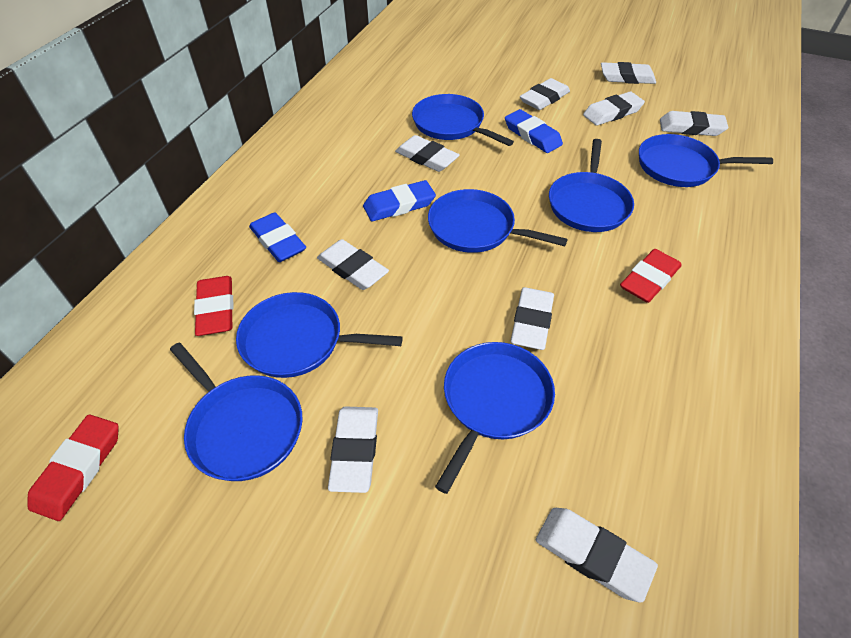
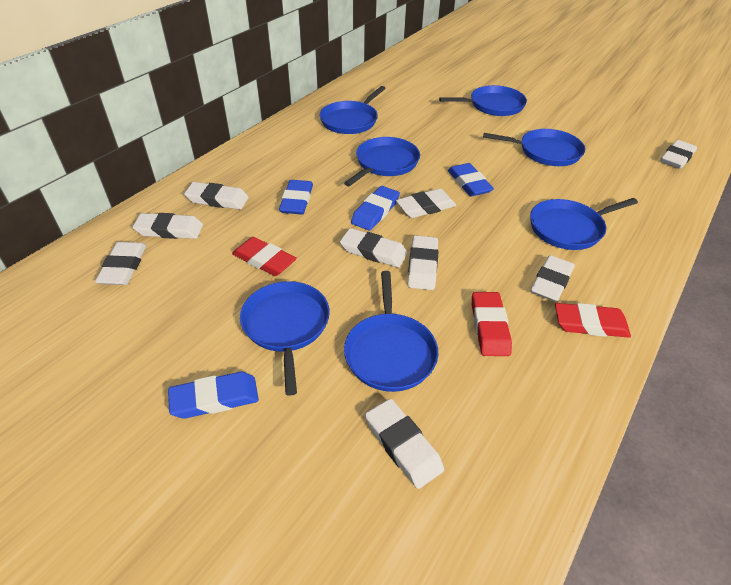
blue eraser: 3 -> 4

